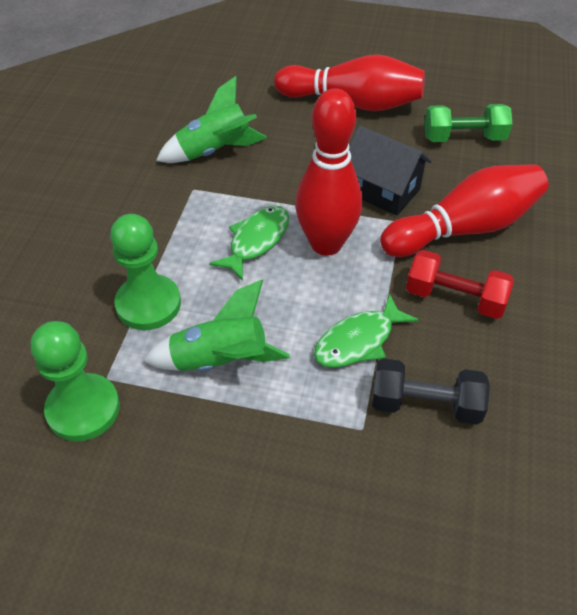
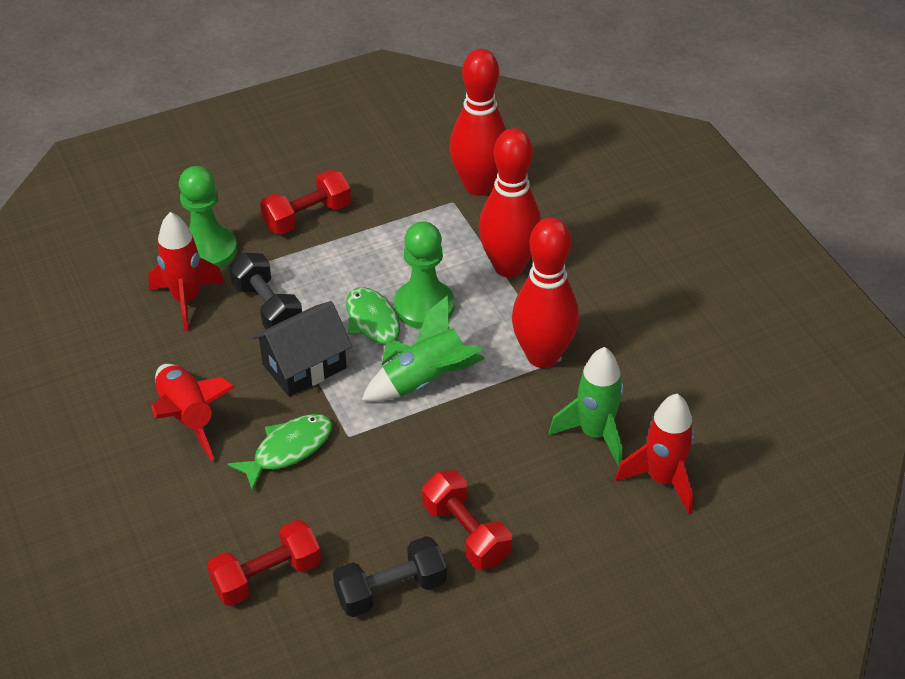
black dumbbell: 1 -> 2
green dumbbell: 1 -> 0
red dumbbell: 1 -> 3
red rocket: 0 -> 3

